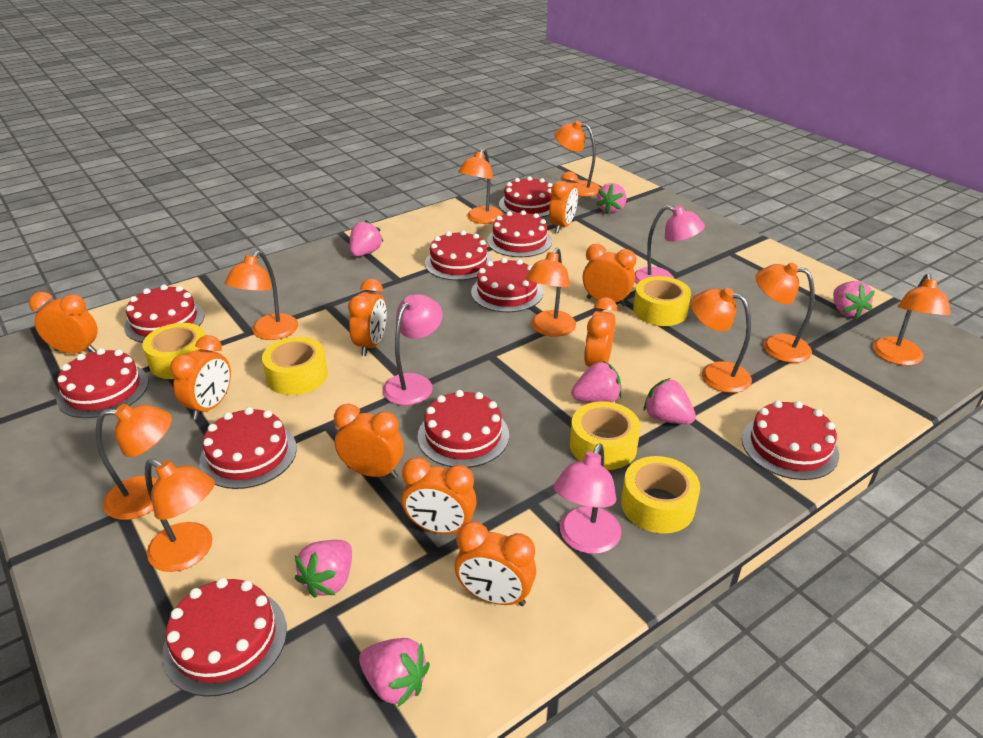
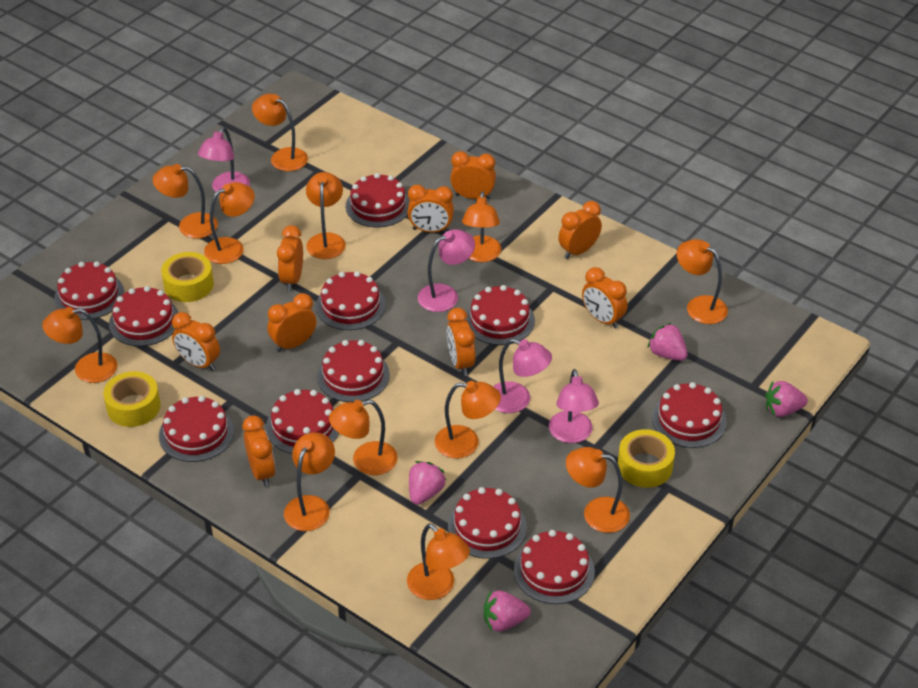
orange lamp: 9 -> 12
pink lamp: 3 -> 4
pink strawberry: 7 -> 4
red cake: 10 -> 11
yellow tape: 5 -> 3

